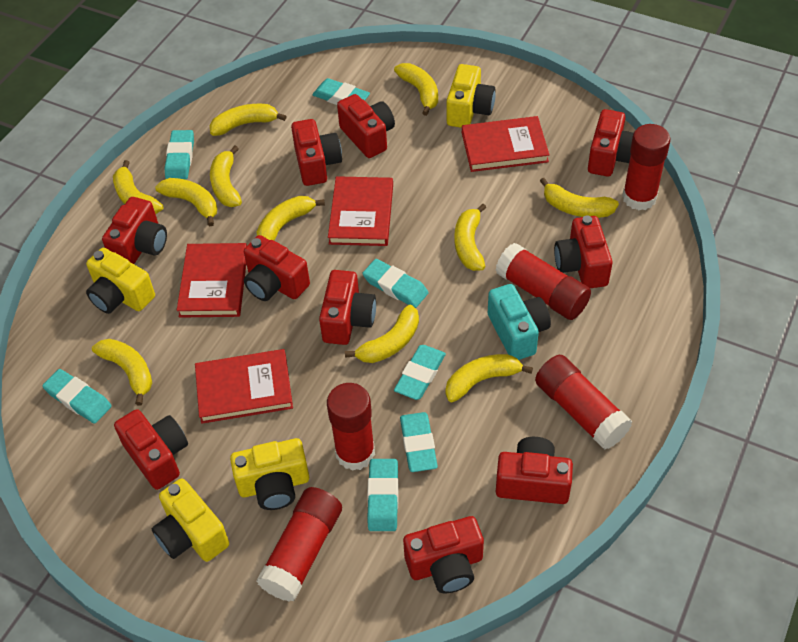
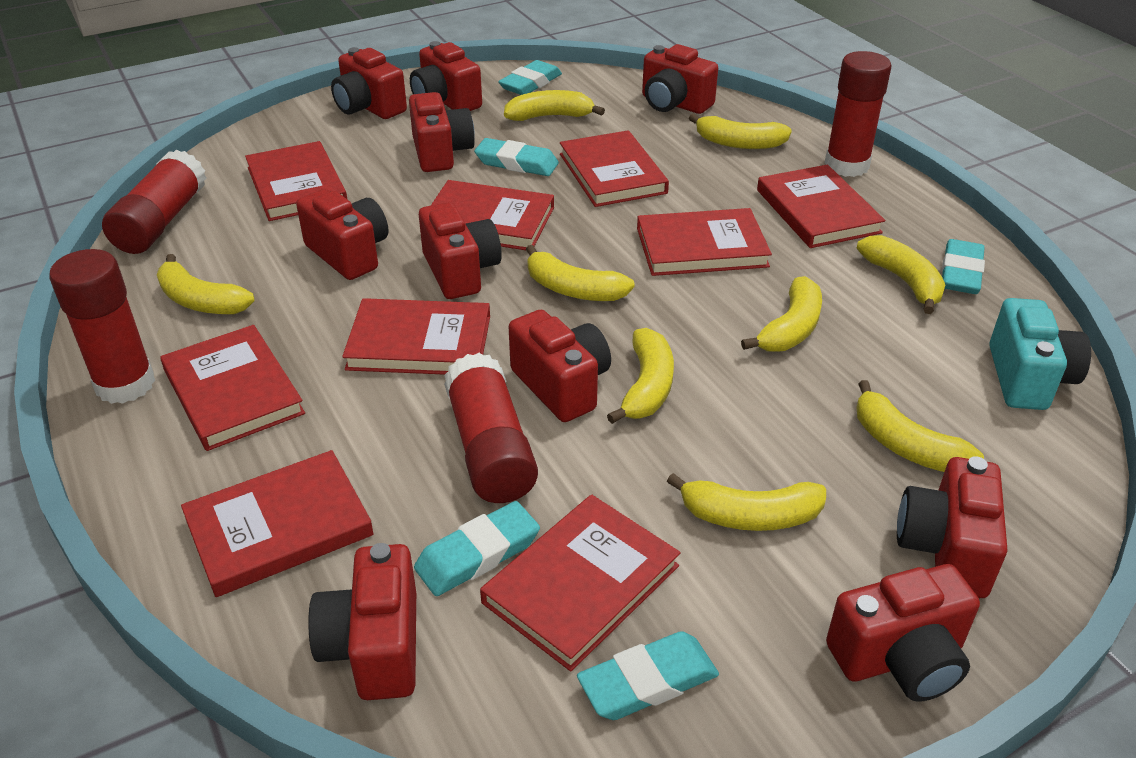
red book: 4 -> 9
red glue stick: 5 -> 4
turquoise eraser: 7 -> 5
yellow banana: 11 -> 9
yellow camera: 4 -> 0

